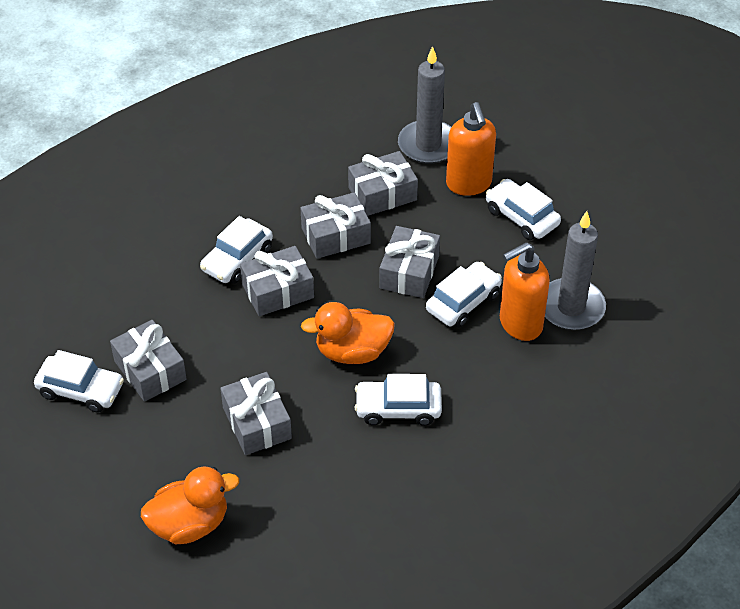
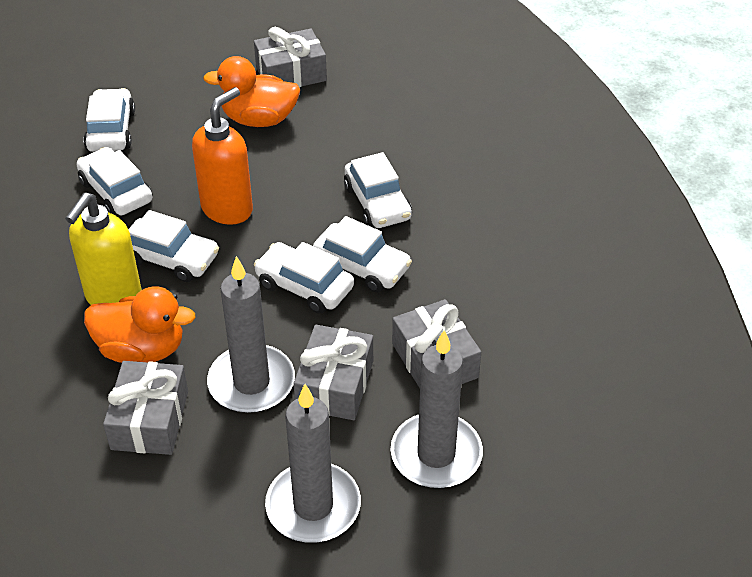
grey candle: 2 -> 3
grey gift: 6 -> 4
orange soap dispenser: 2 -> 1
white car: 5 -> 6
yellow soap dispenser: 0 -> 1

